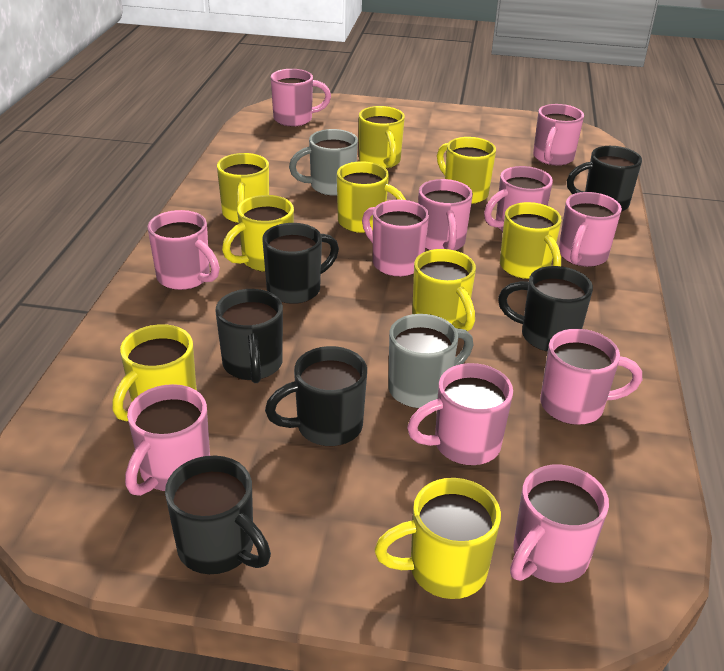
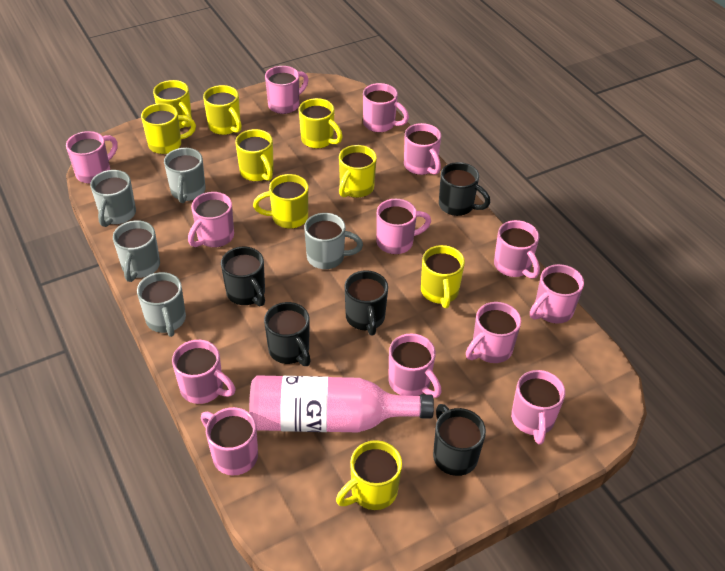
black mug: 6 -> 5
grey mug: 2 -> 5
pink bottle: 0 -> 1
pink mug: 11 -> 13

